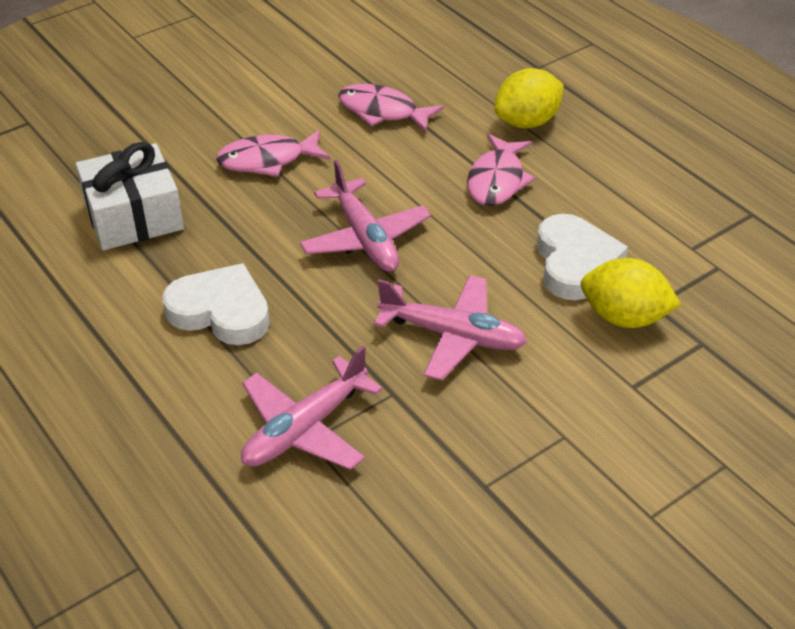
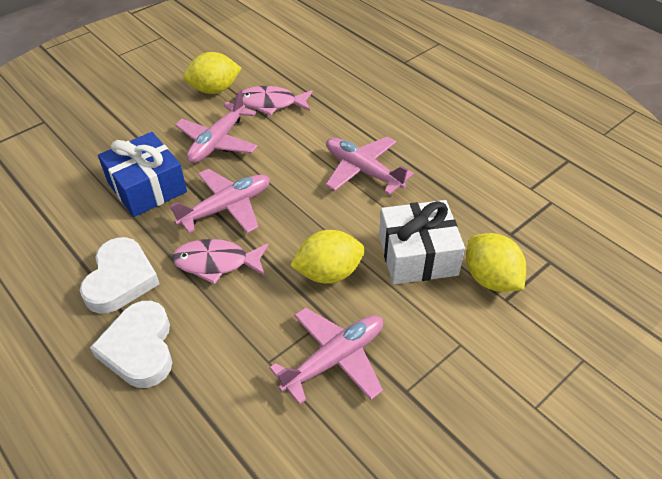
blue gift: 0 -> 1
pink fish: 3 -> 2
pink plane: 3 -> 4
yellow lemon: 2 -> 3

